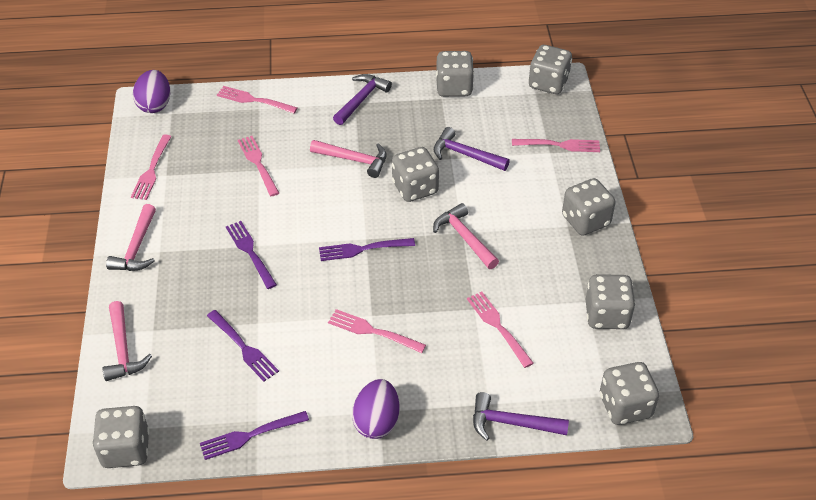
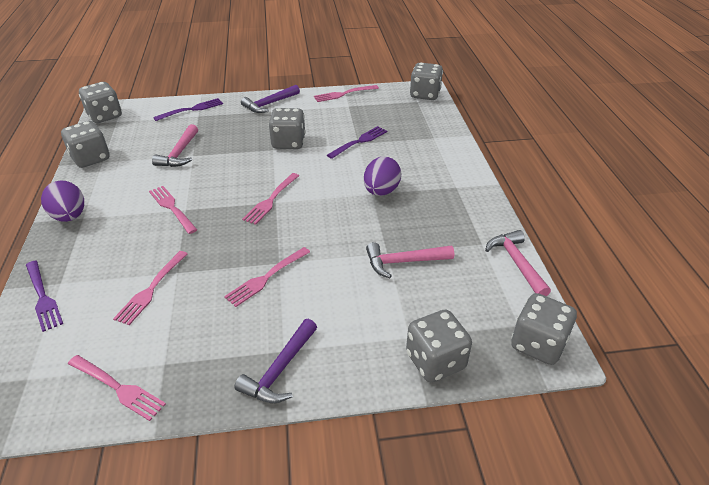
grey dice: 7 -> 6
pink hammer: 4 -> 3
purple fork: 4 -> 3
purple hammer: 3 -> 2

